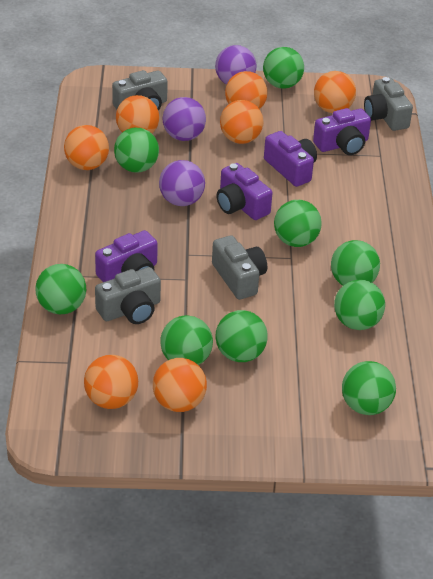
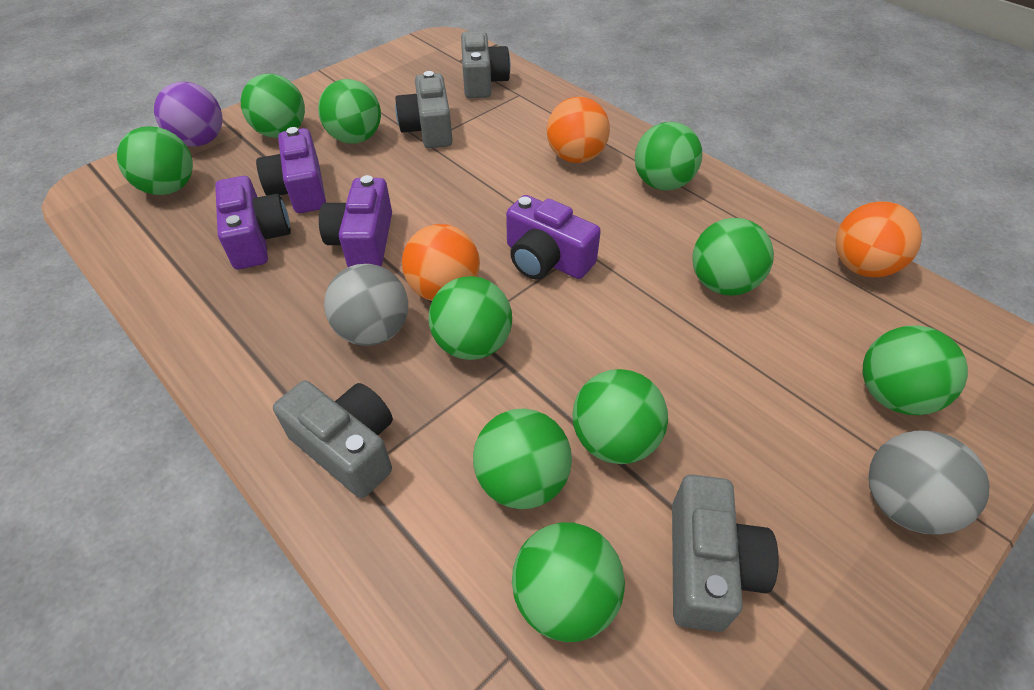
green ball: 9 -> 10
grey ball: 0 -> 2
orange ball: 7 -> 3
purple ball: 3 -> 1

